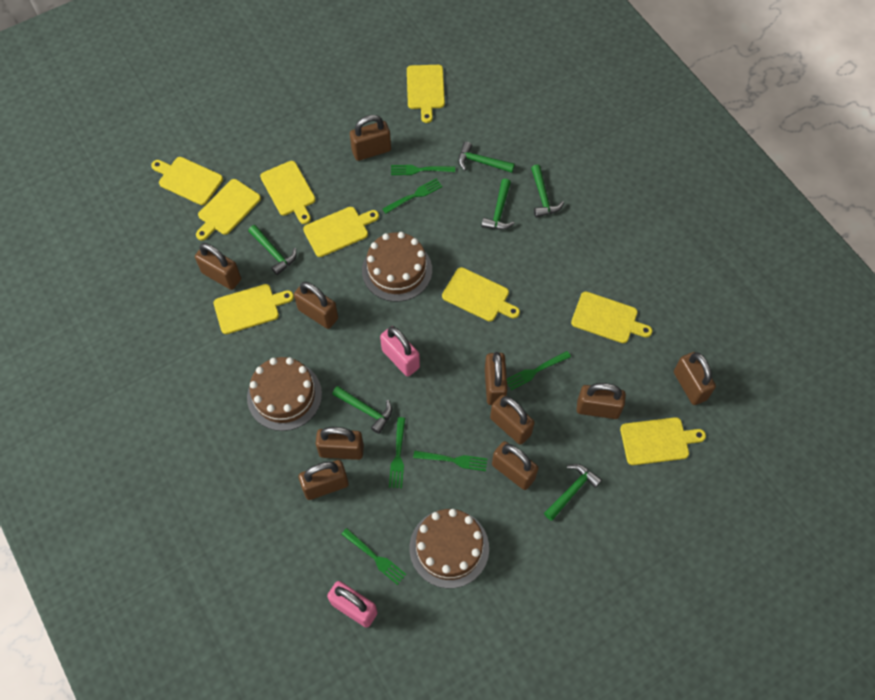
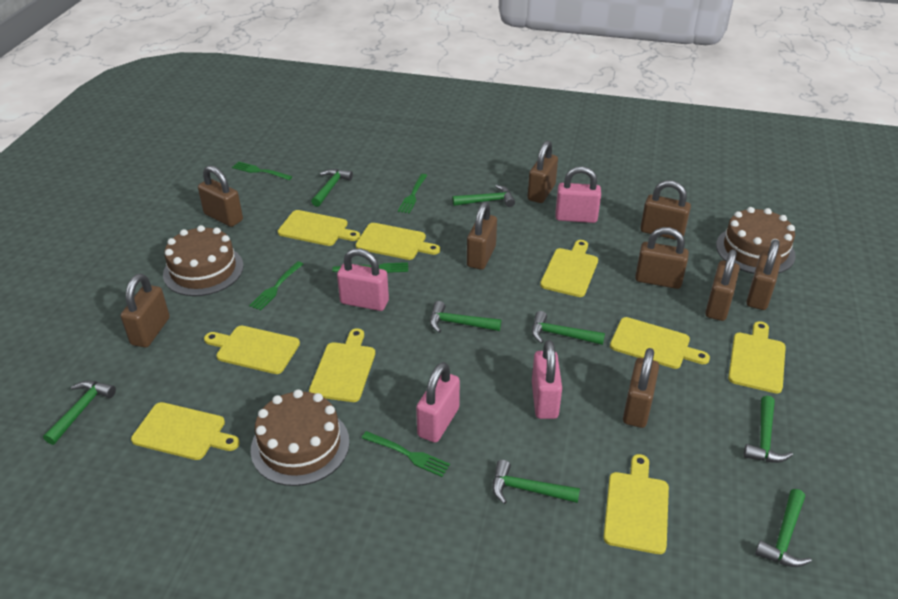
brown padlock: 10 -> 9
green fork: 6 -> 5
green hammer: 6 -> 8
pink padlock: 2 -> 4

